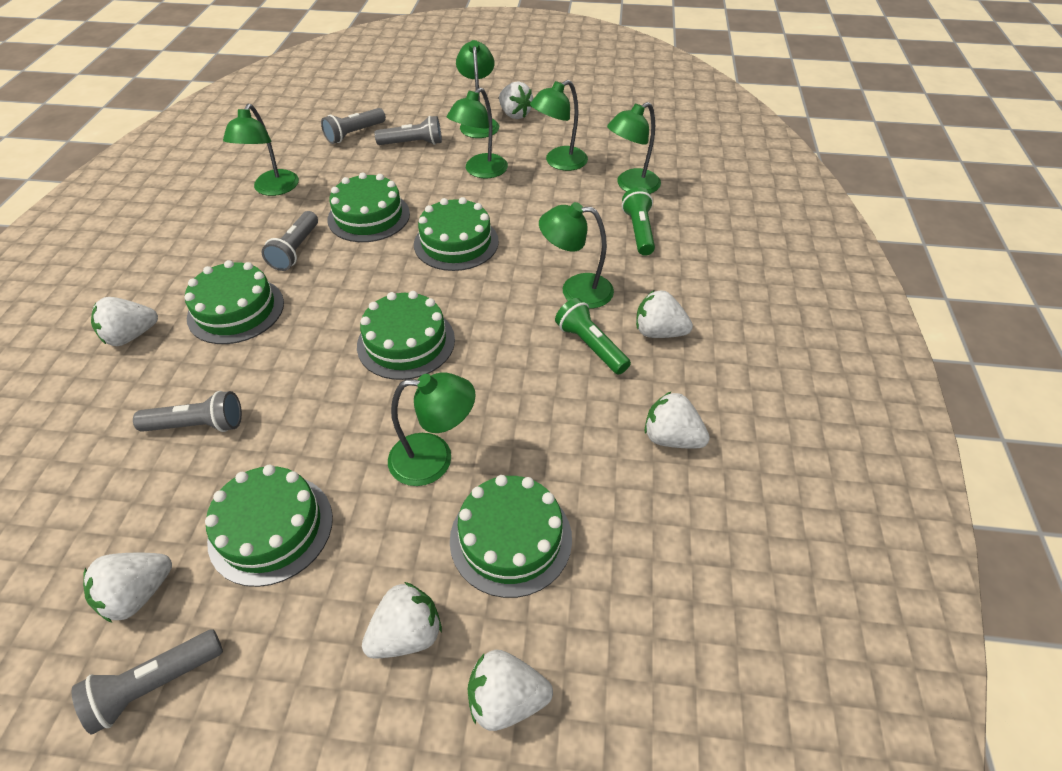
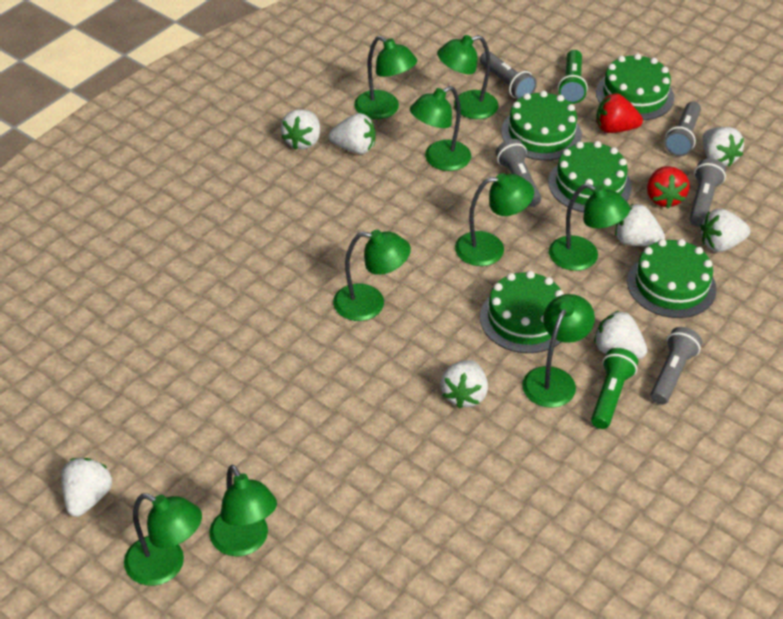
green cake: 6 -> 5
green lamp: 7 -> 9
red strawberry: 0 -> 2
white strawberry: 7 -> 8

